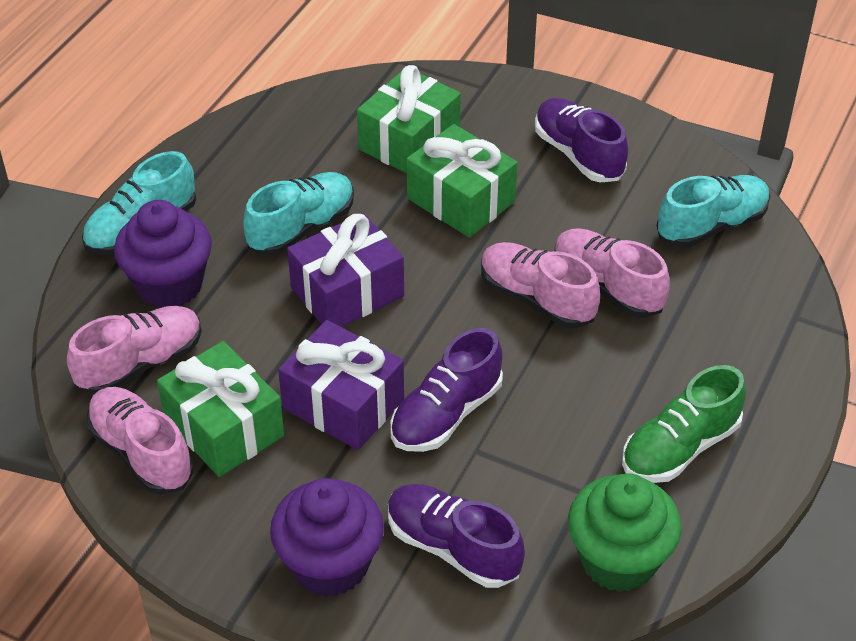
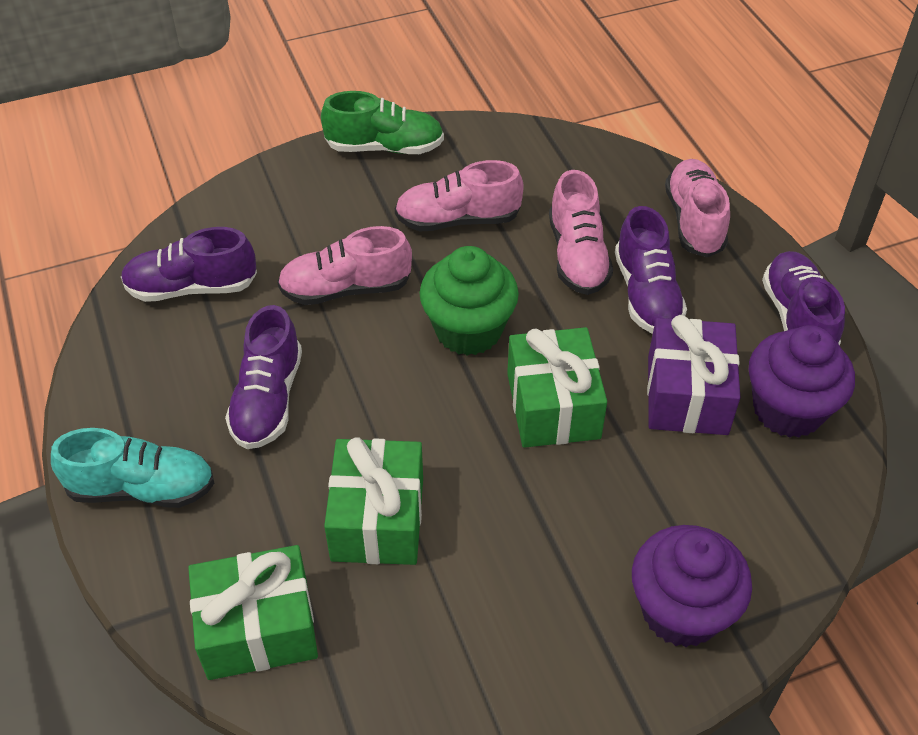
purple gift: 2 -> 1
purple shoe: 3 -> 4
turquoise shoe: 3 -> 1

